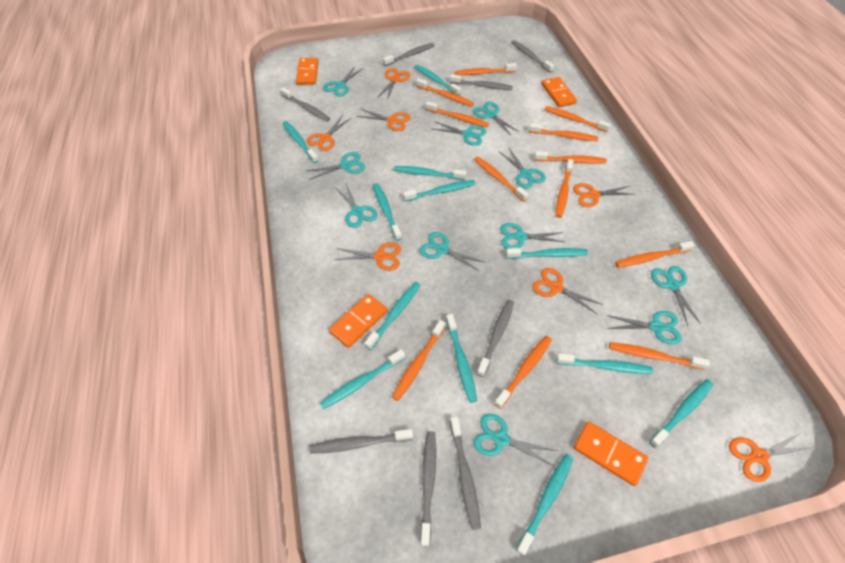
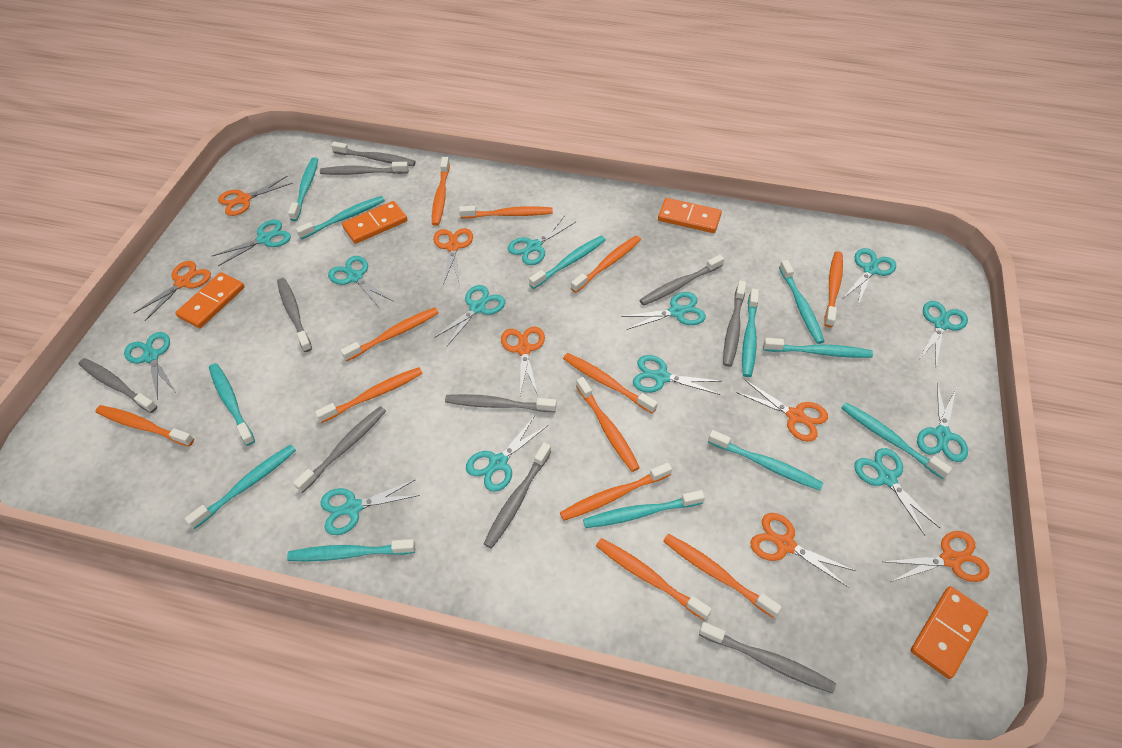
grey toothbrush: 8 -> 10
turquoise scissors: 11 -> 13

